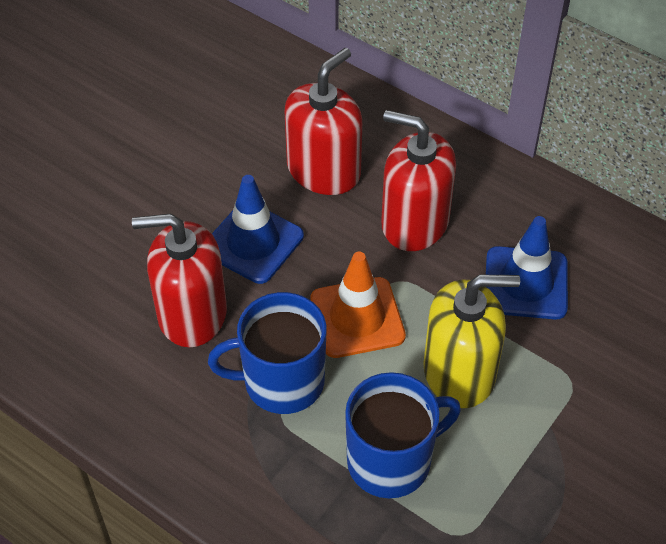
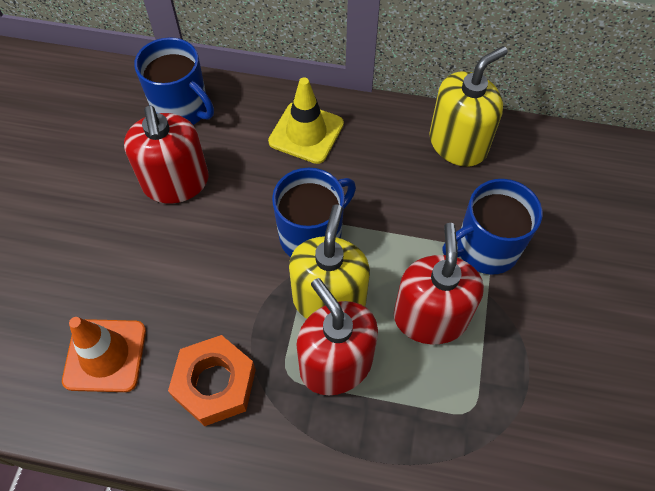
blue mug: 2 -> 3
blue traffic cone: 2 -> 0
orange nut: 0 -> 1
yellow soap dispenser: 1 -> 2
yellow traffic cone: 0 -> 1

